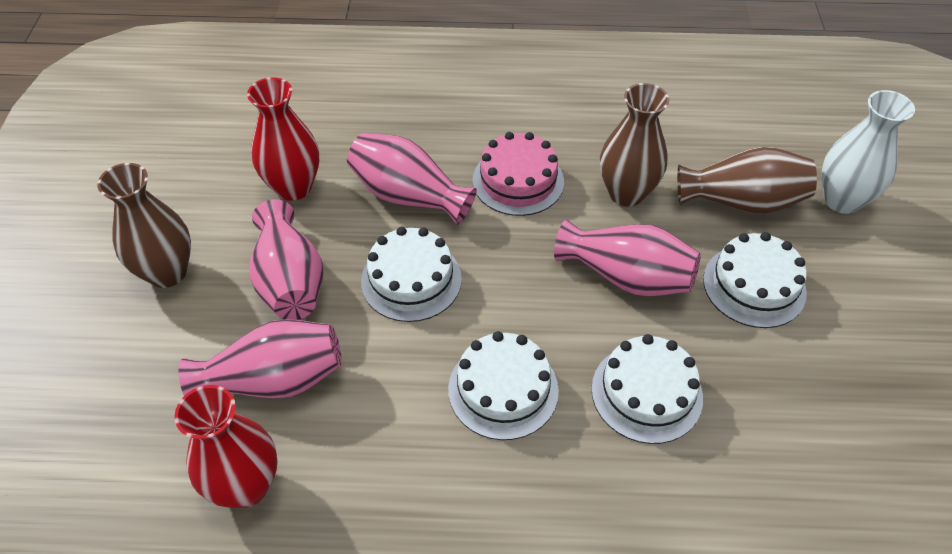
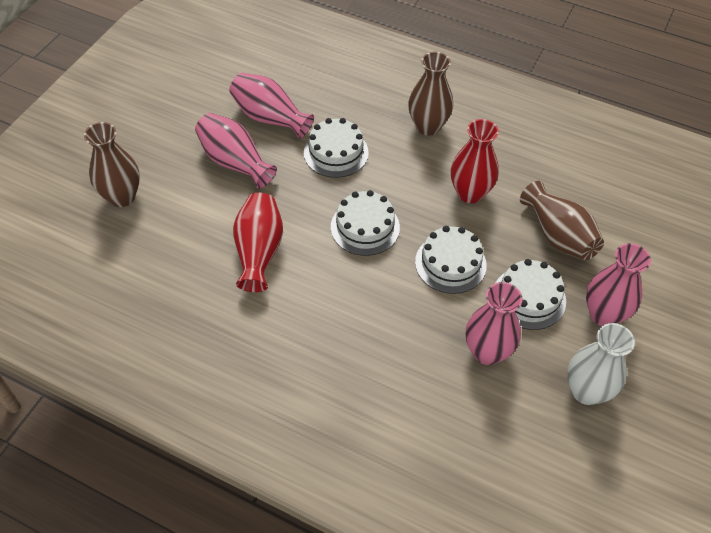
pink cake: 1 -> 0

